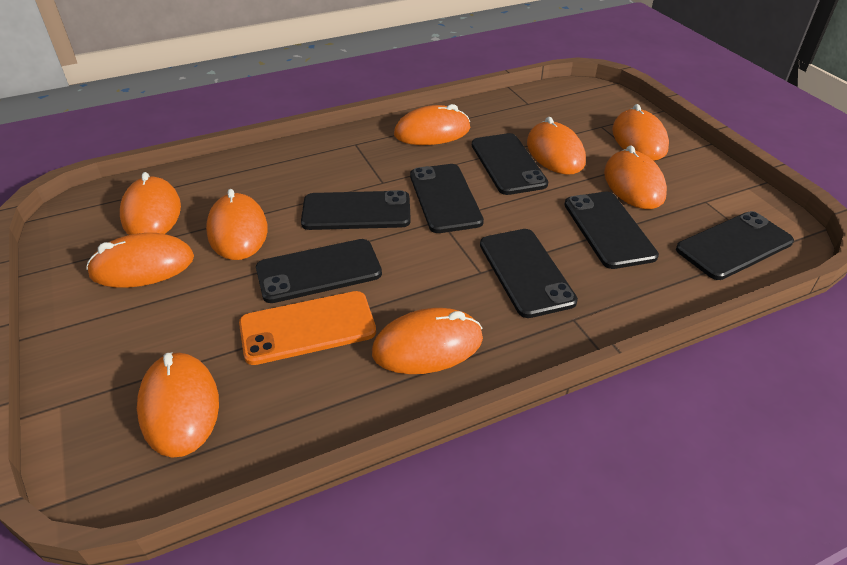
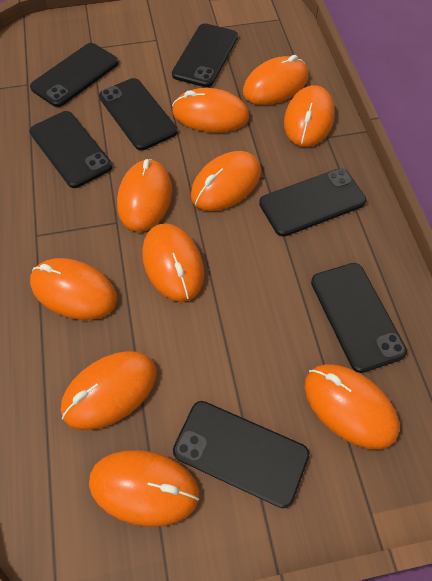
orange mouse: 9 -> 10
orange phone: 1 -> 0

